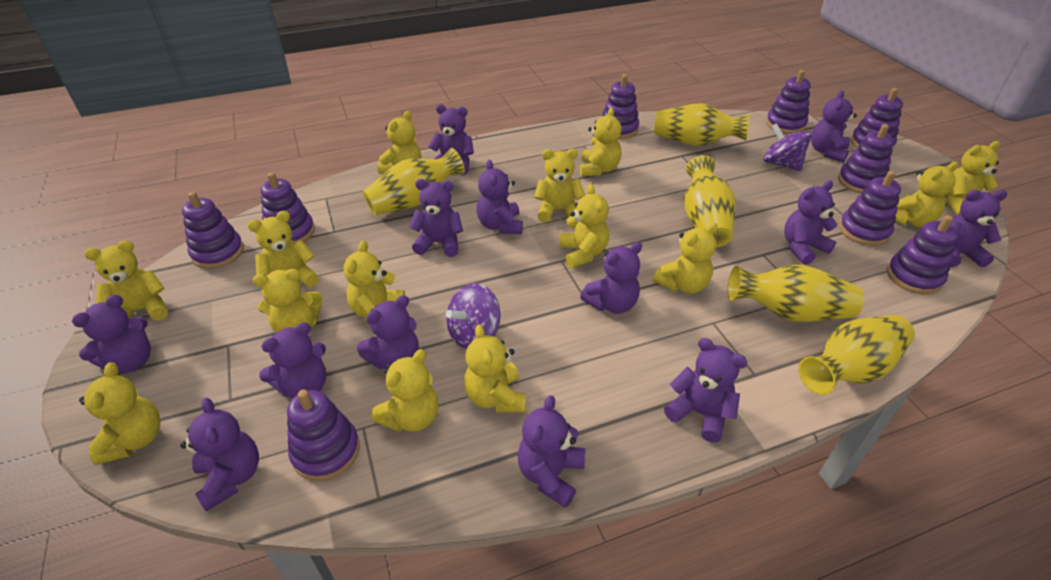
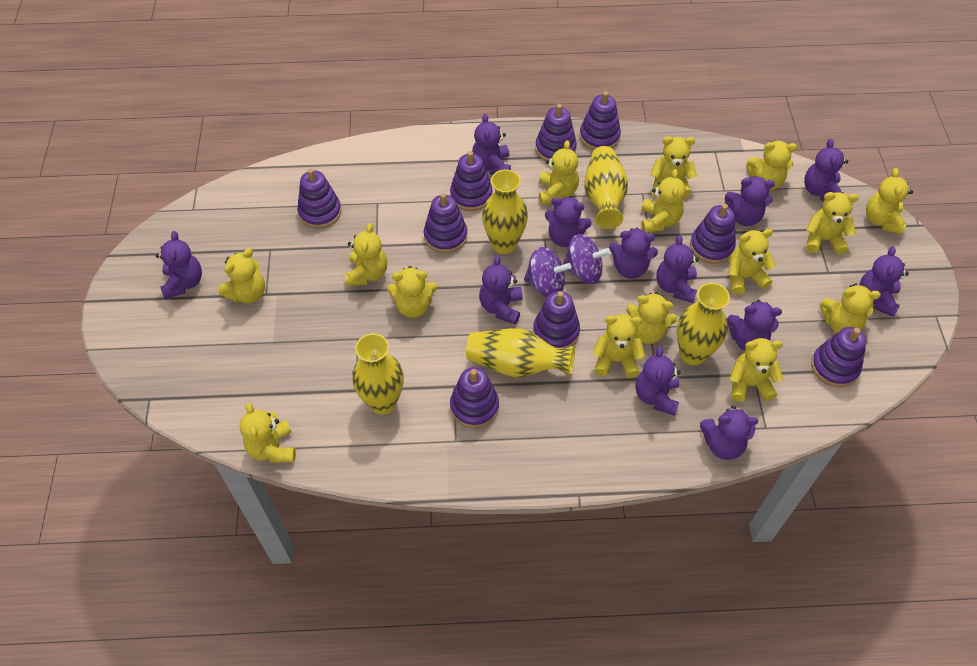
purple teddy bear: 13 -> 12
yellow teddy bear: 14 -> 15

